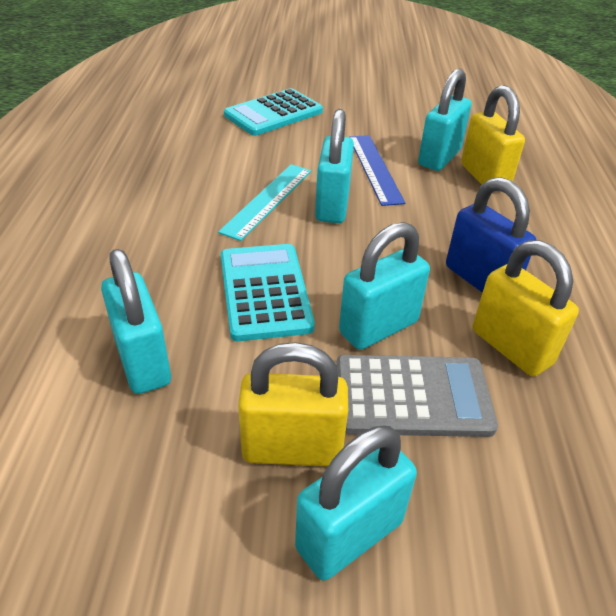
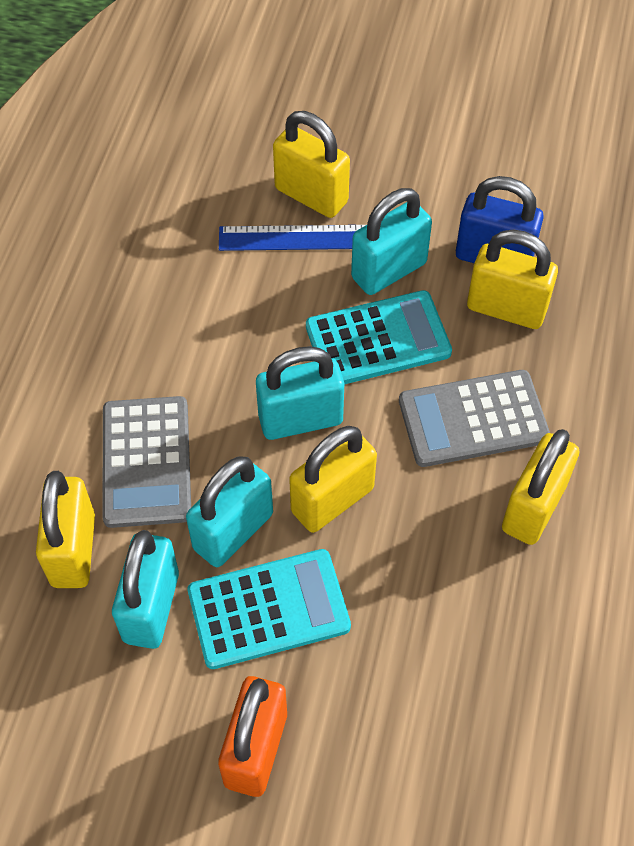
grey calculator: 1 -> 2
orange padlock: 0 -> 1
turquoise padlock: 5 -> 4
turquoise ruler: 1 -> 0
yellow padlock: 3 -> 5

